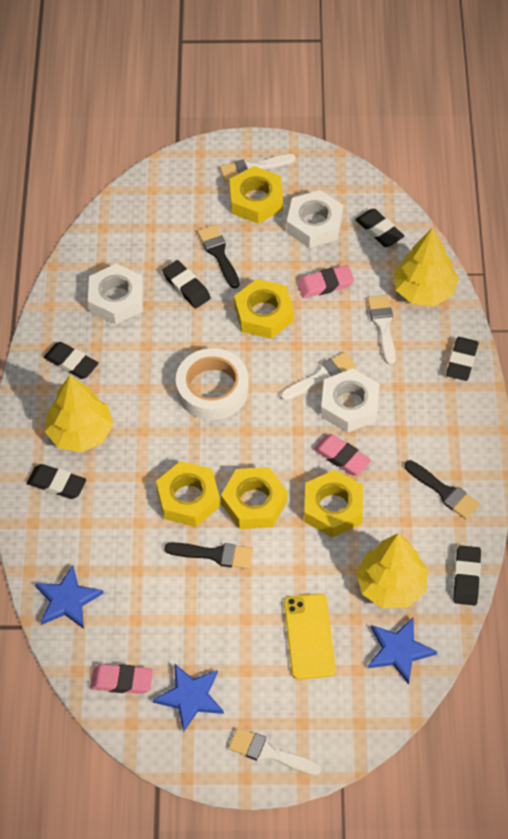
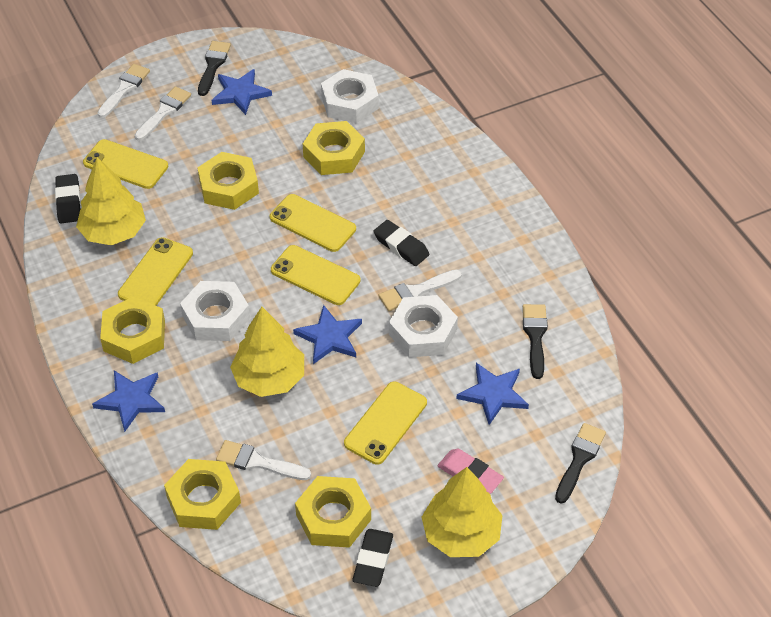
black eraser: 6 -> 3
blue star: 3 -> 4
pink eraser: 3 -> 1
white tape: 1 -> 0
yellow phone: 1 -> 5

